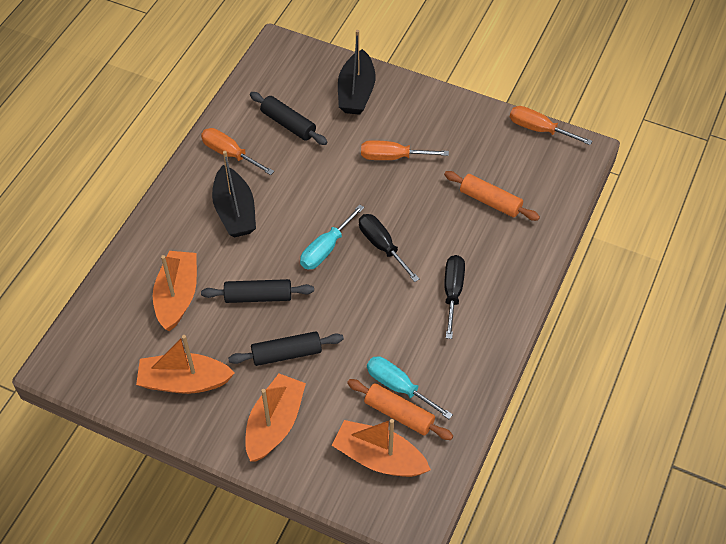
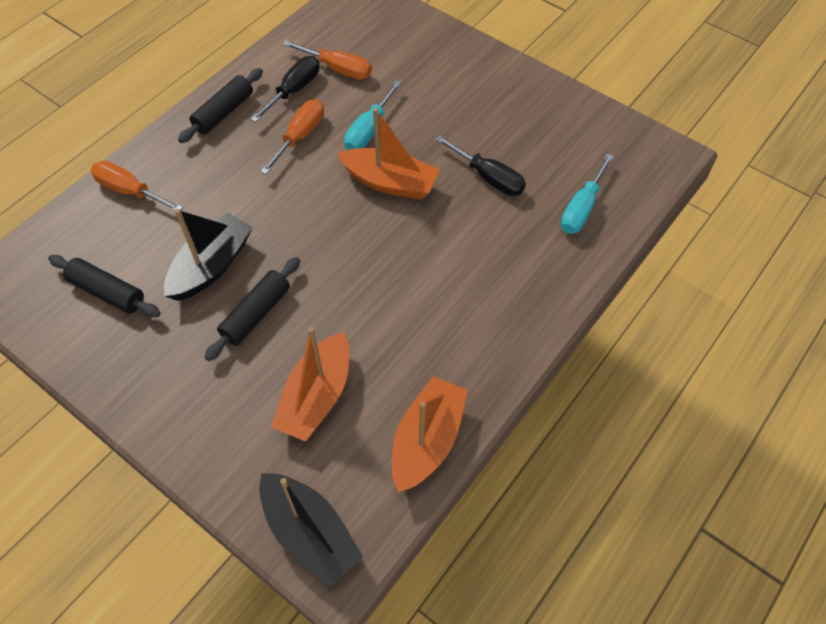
orange boat: 4 -> 3
orange rolling pin: 2 -> 0

